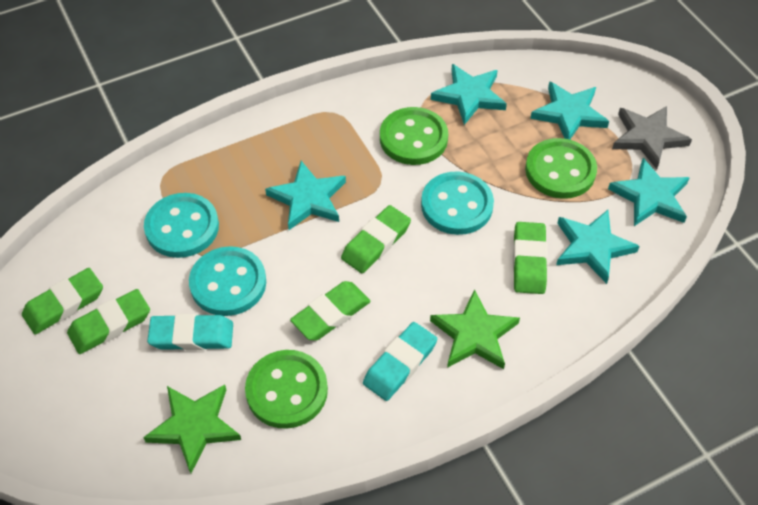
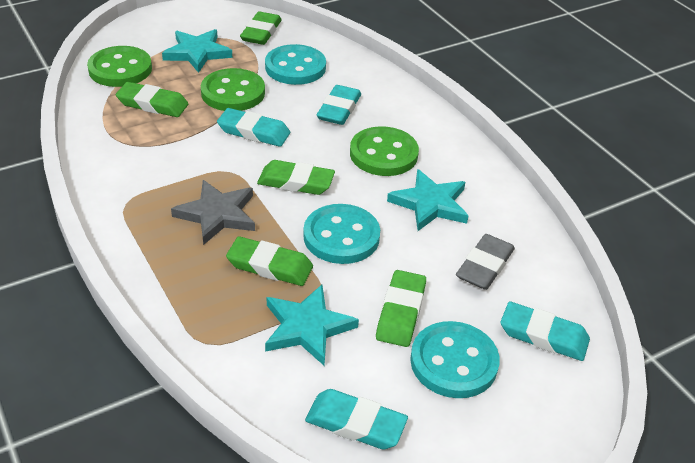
green star: 2 -> 0
grey eraser: 0 -> 1
turquoise eraser: 2 -> 4
turquoise star: 5 -> 3

